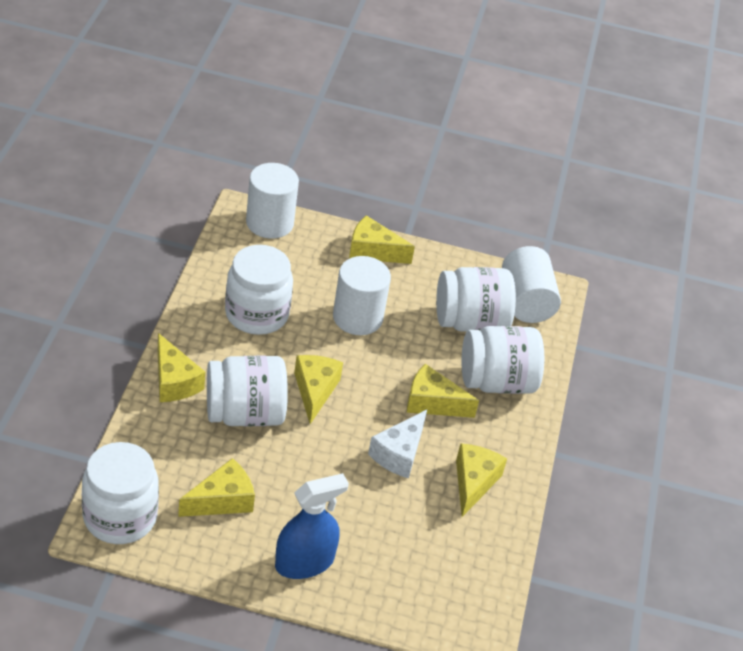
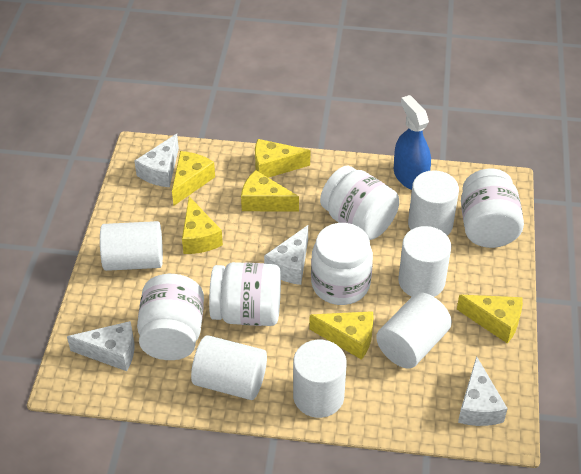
white cheese: 1 -> 4
white cylinder: 3 -> 6

